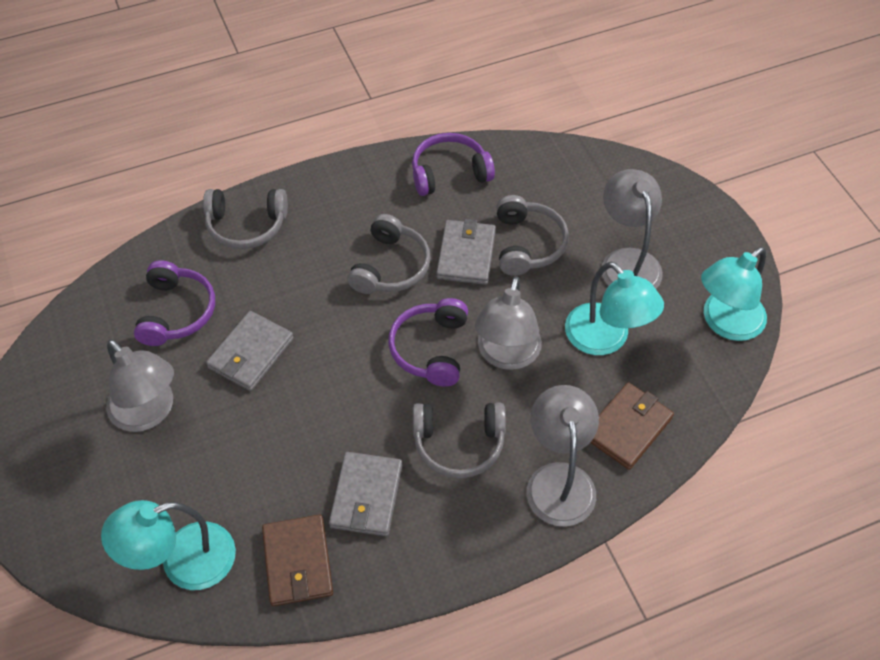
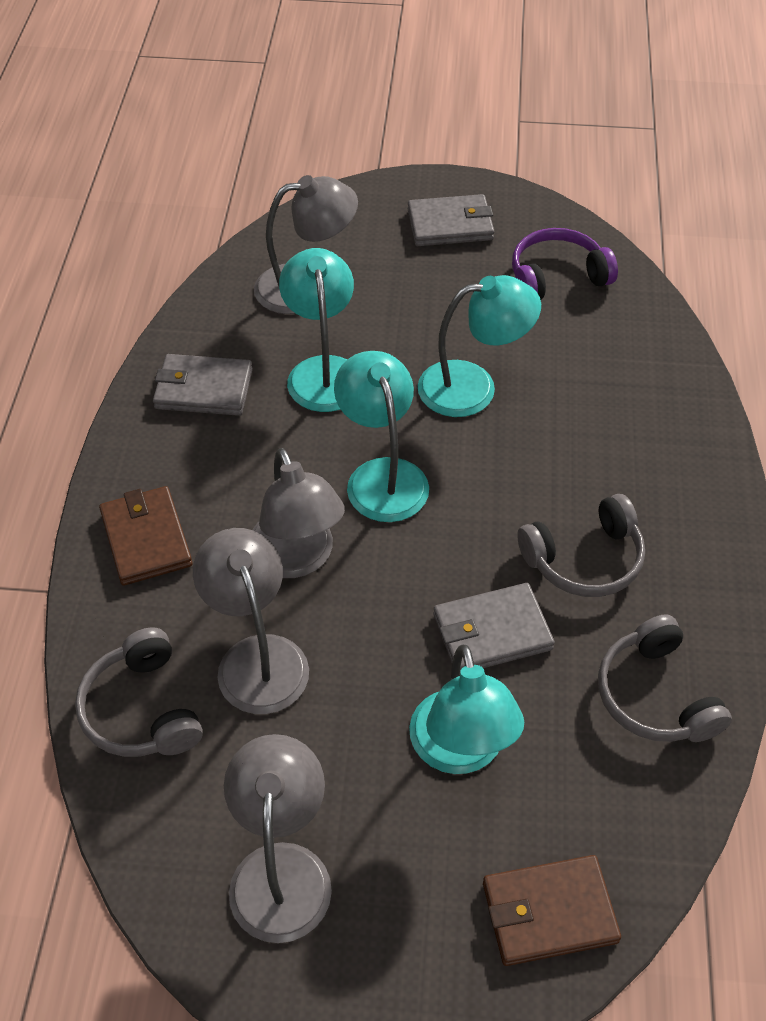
grey headphones: 4 -> 3
purple headphones: 3 -> 1
turquoise lamp: 3 -> 4

